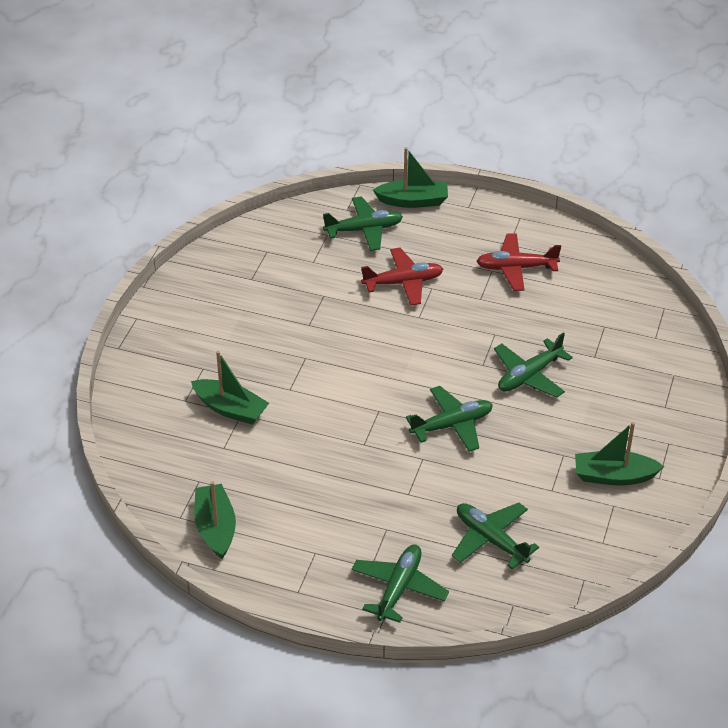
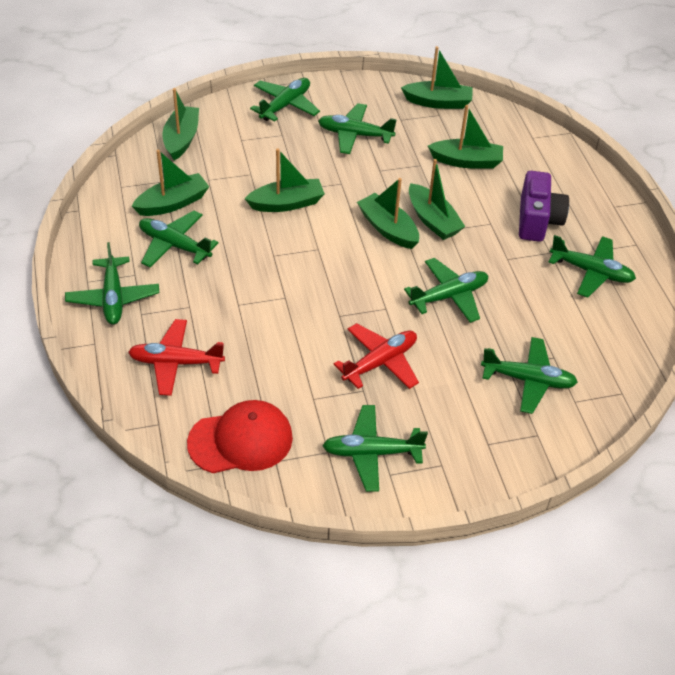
green boat: 4 -> 7
green plane: 5 -> 8
purple camera: 0 -> 1
red cap: 0 -> 1

